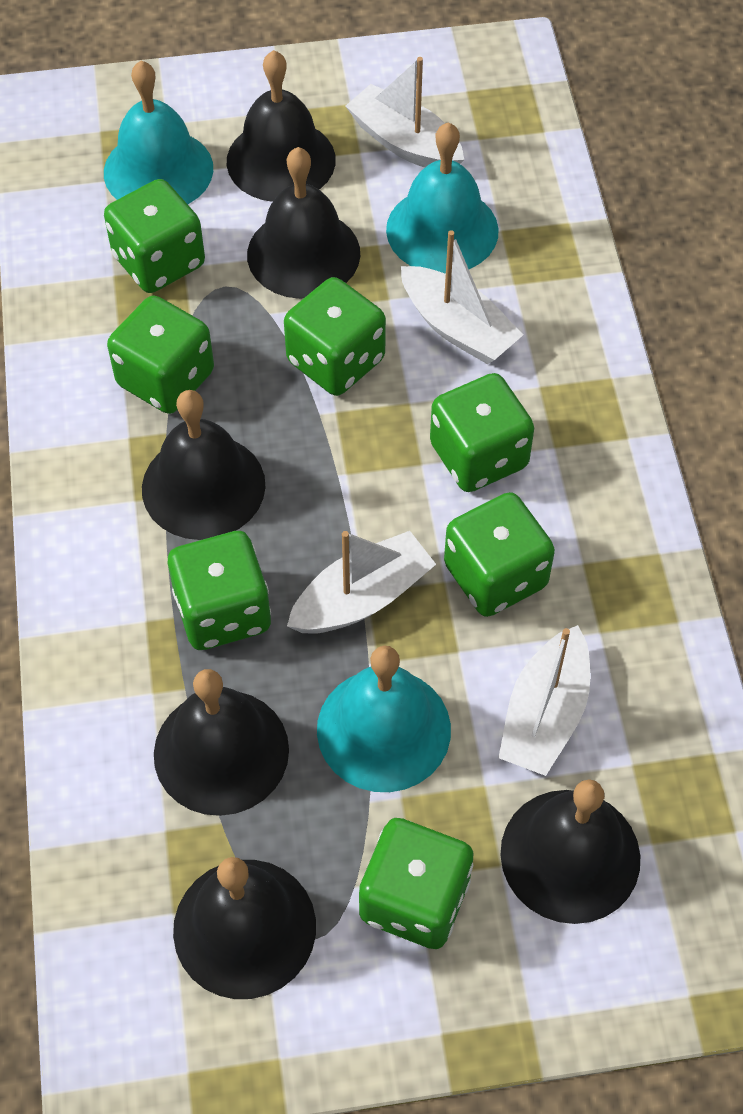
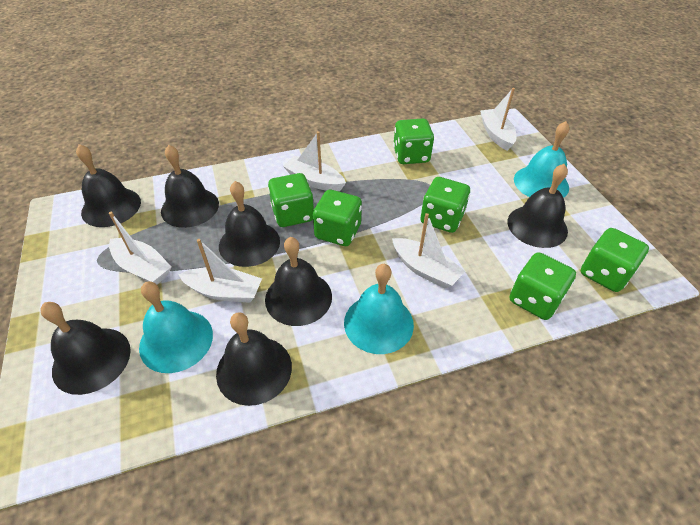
black bell: 6 -> 7
green dice: 7 -> 6
white boat: 4 -> 5

